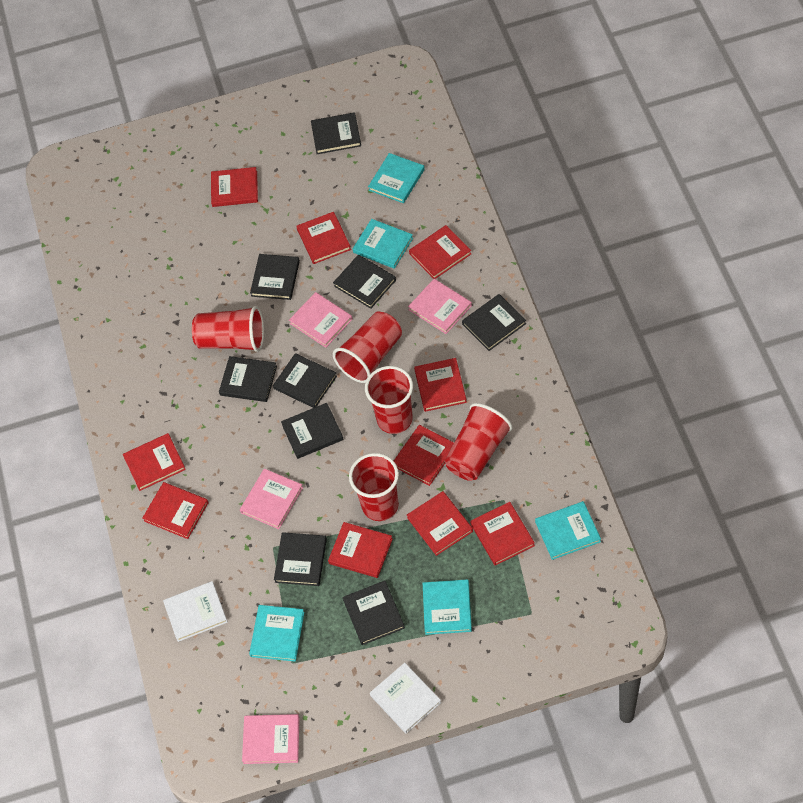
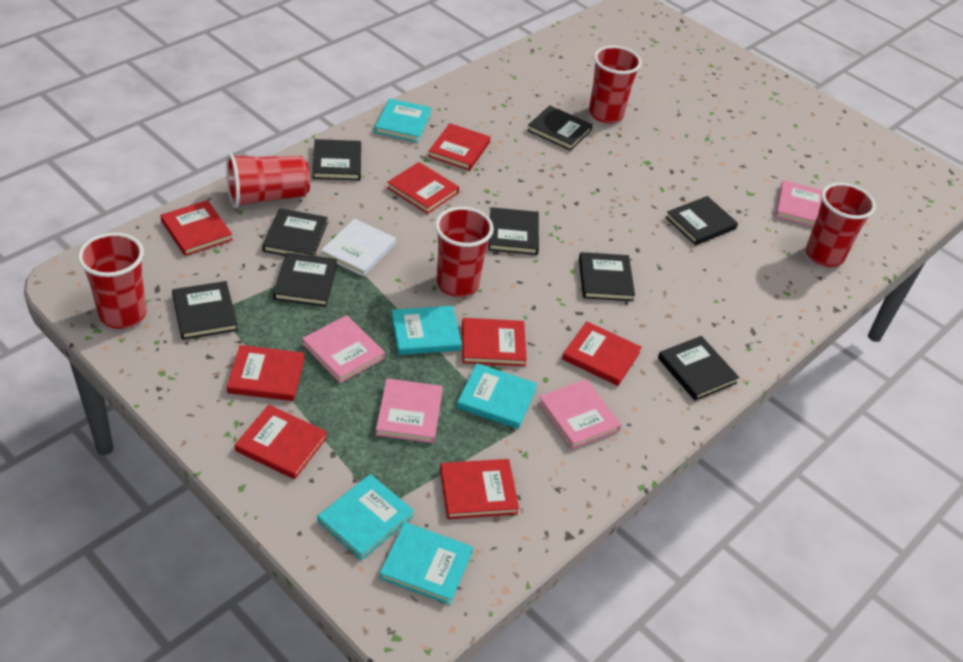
red book: 10 -> 8
white book: 2 -> 1

